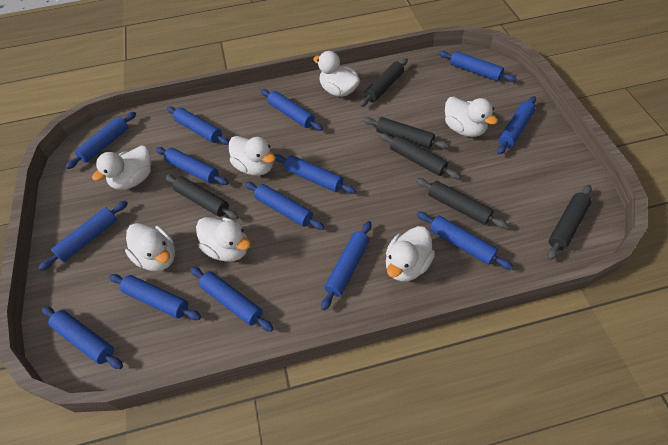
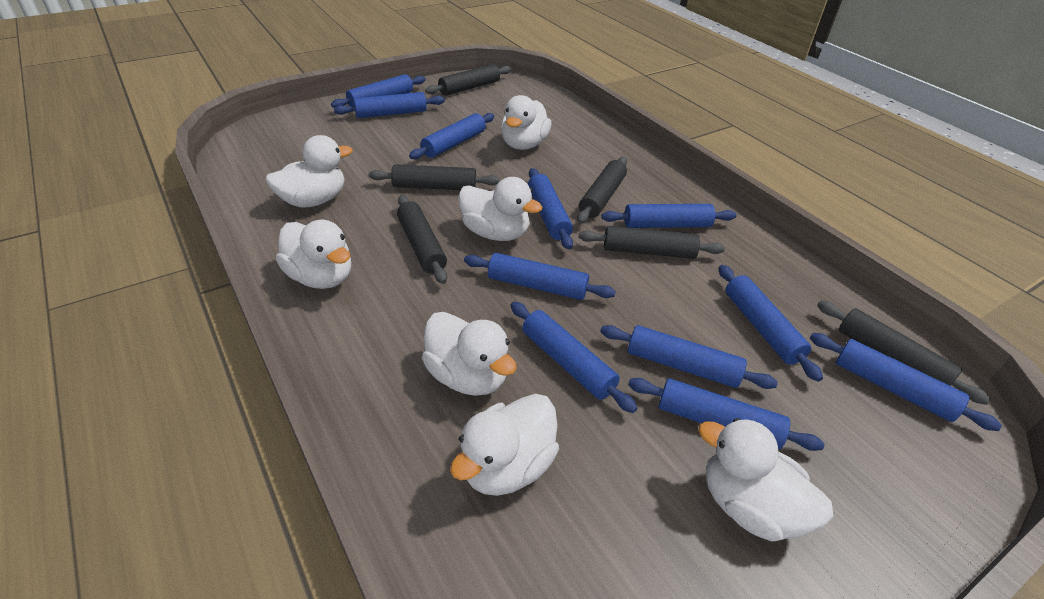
blue rolling pin: 14 -> 11

